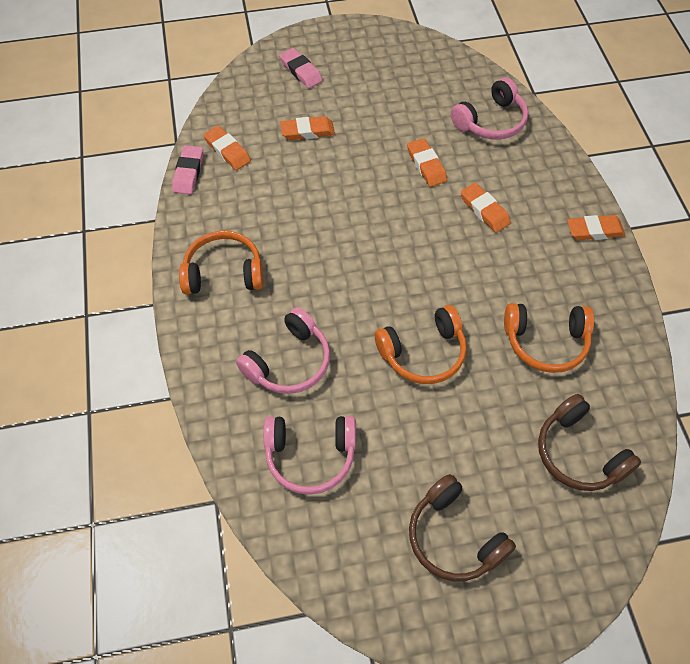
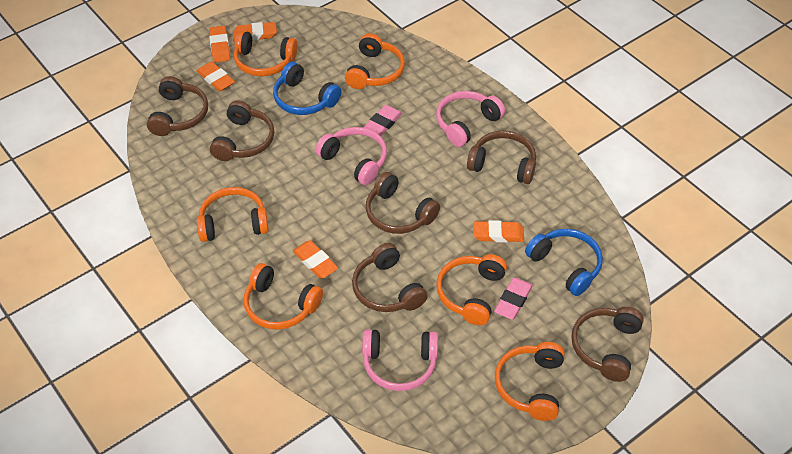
blue headphones: 0 -> 2
brown headphones: 2 -> 6
orange headphones: 3 -> 6

